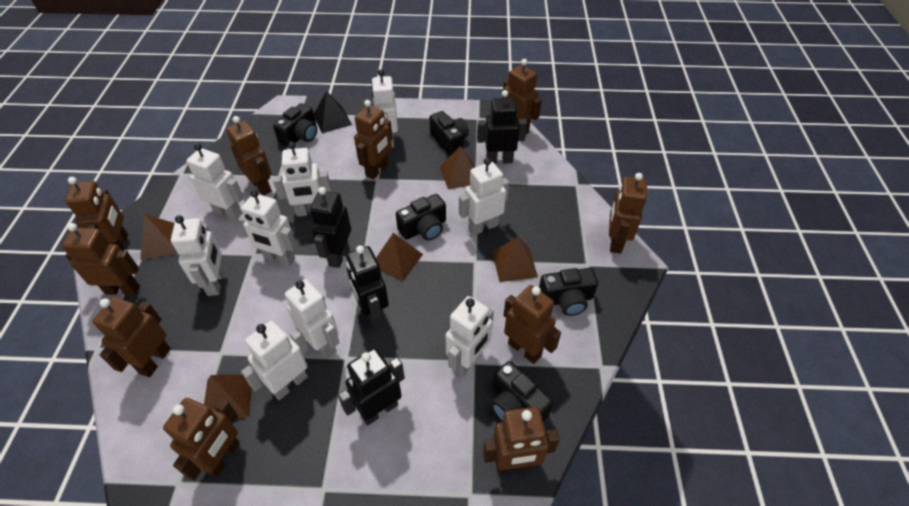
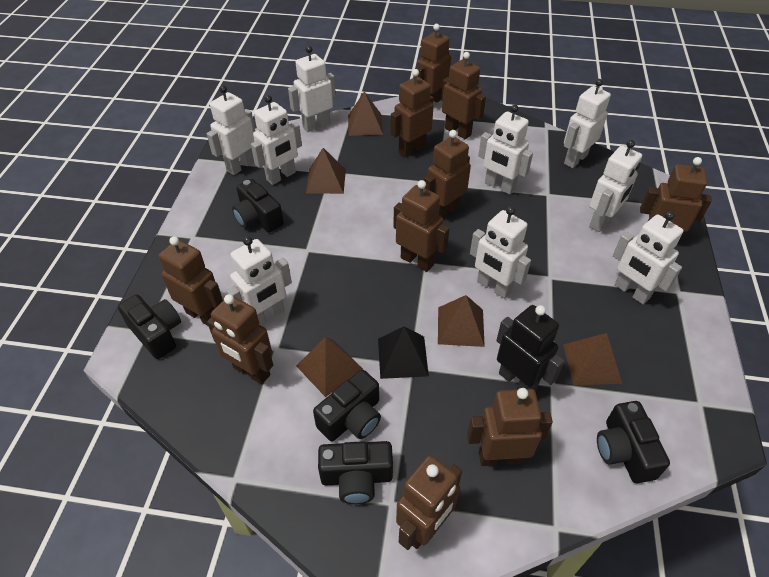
black robot: 4 -> 1

